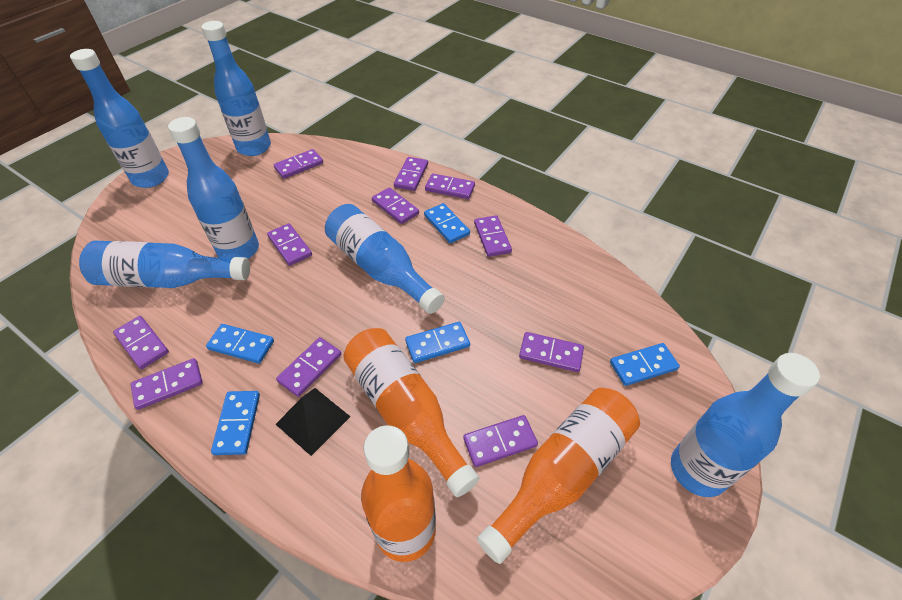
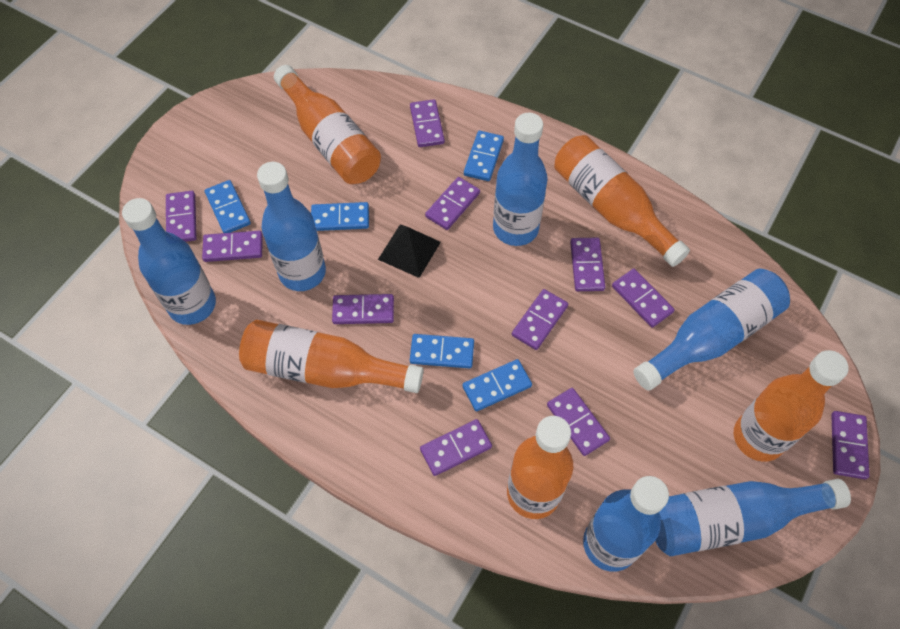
orange bottle: 3 -> 5

